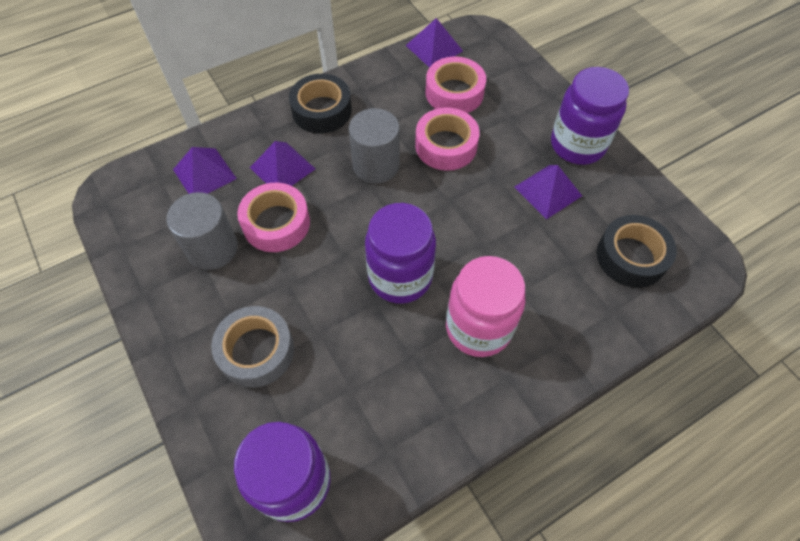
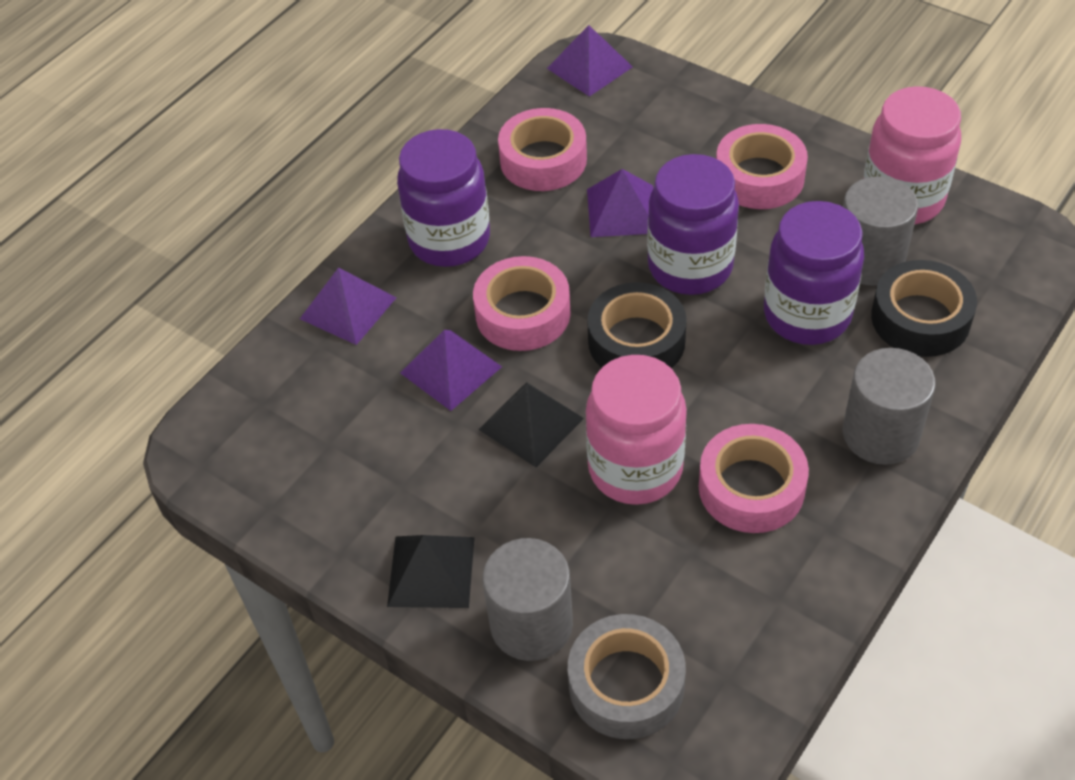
black pyramid: 0 -> 2
grey cylinder: 2 -> 3
pink jar: 1 -> 2
pink tape: 3 -> 4

